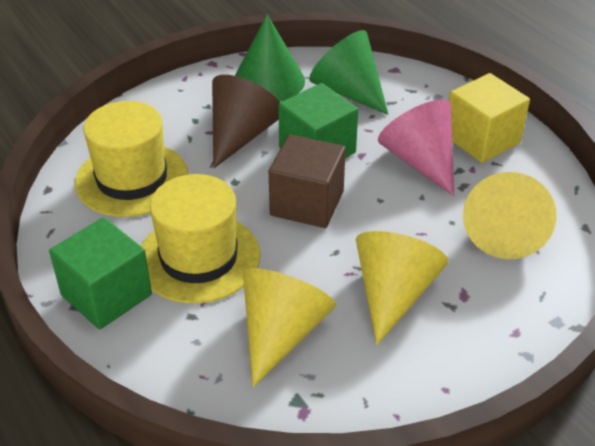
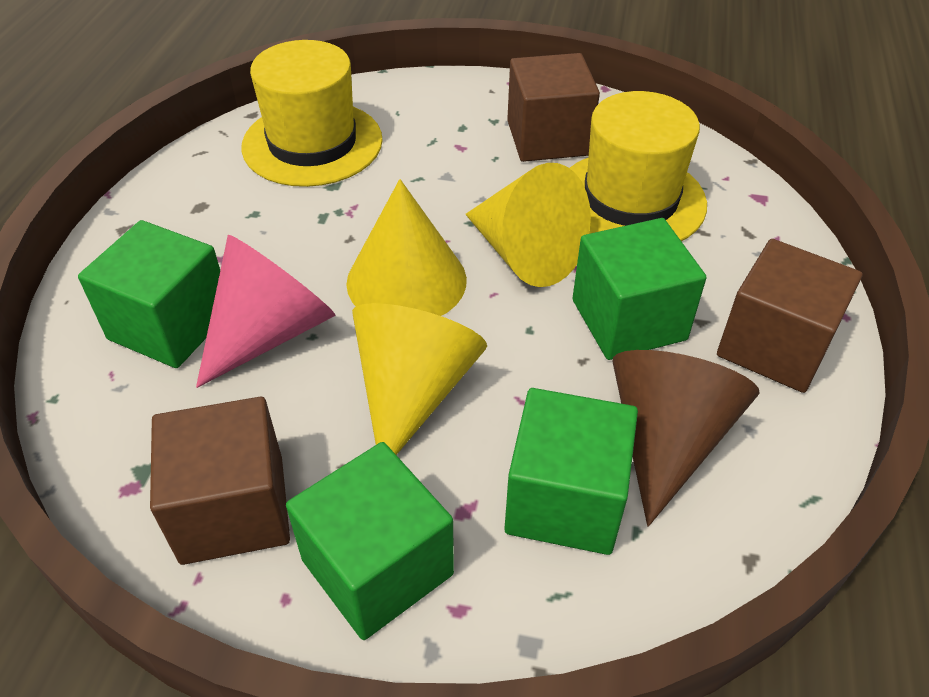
brown cube: 1 -> 3
green cone: 2 -> 0
green cube: 2 -> 4
yellow cube: 1 -> 0

